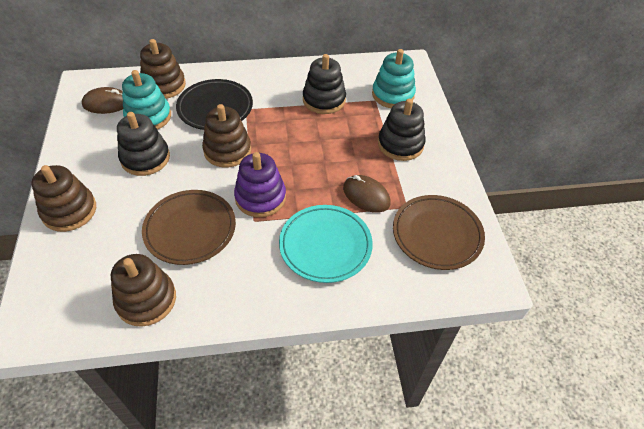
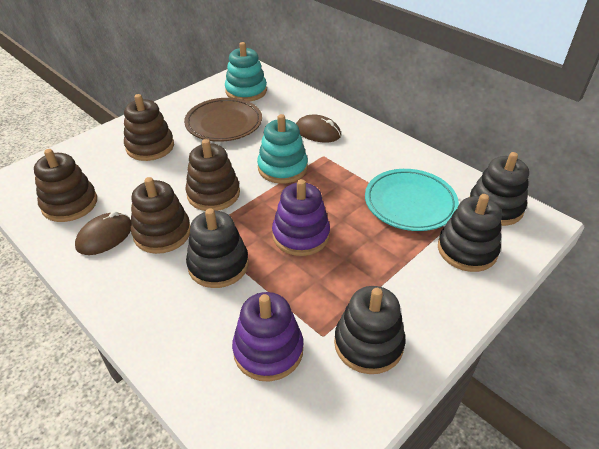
black plate: 1 -> 0
black stacking toy: 3 -> 4
brown plate: 2 -> 1
purple stacking toy: 1 -> 2

